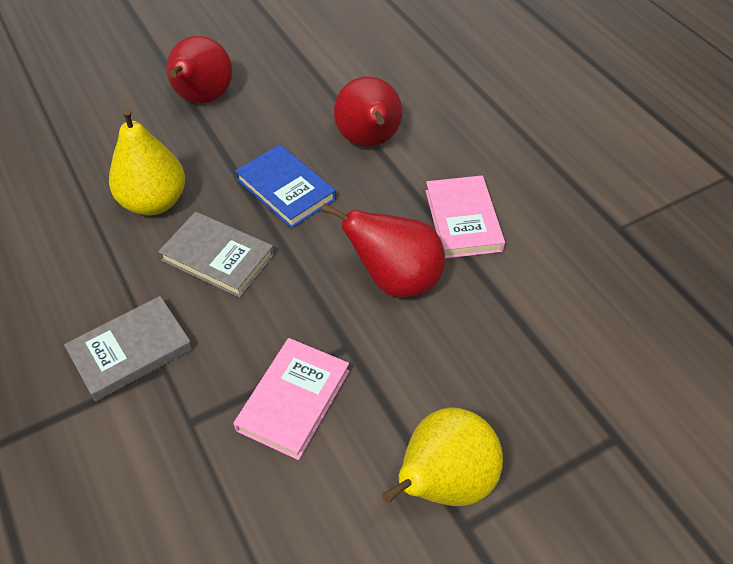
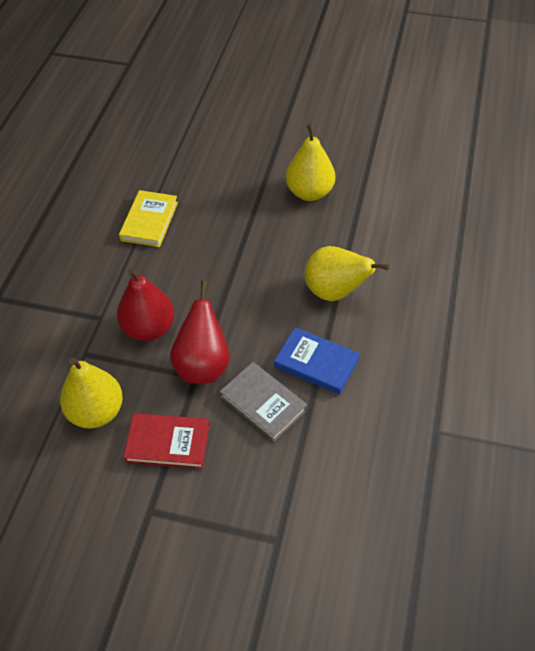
grey book: 2 -> 1
pink book: 2 -> 0
red book: 0 -> 1
red pear: 3 -> 2
yellow book: 0 -> 1
yellow pear: 2 -> 3

